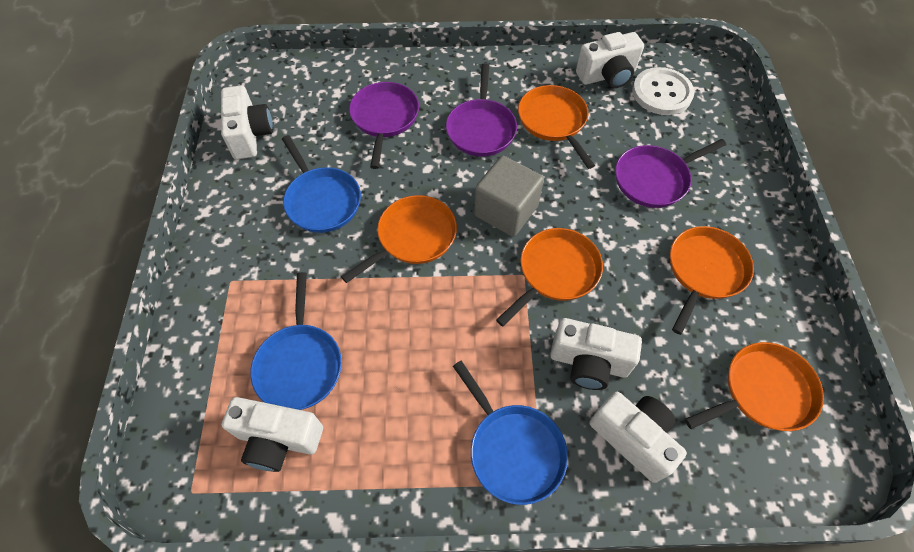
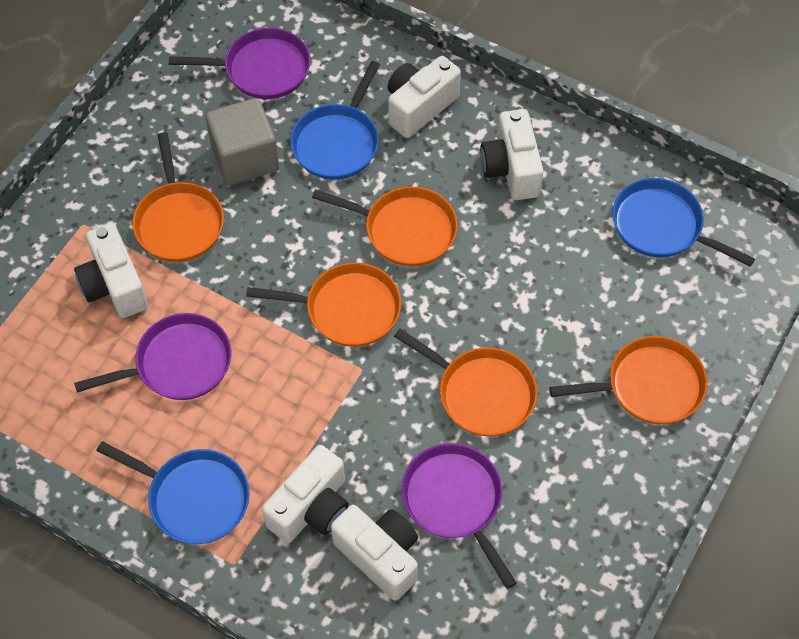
white button: 1 -> 0

